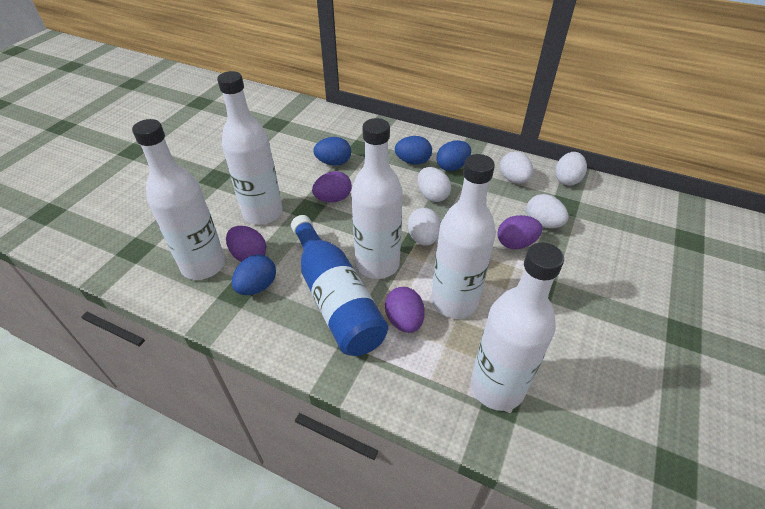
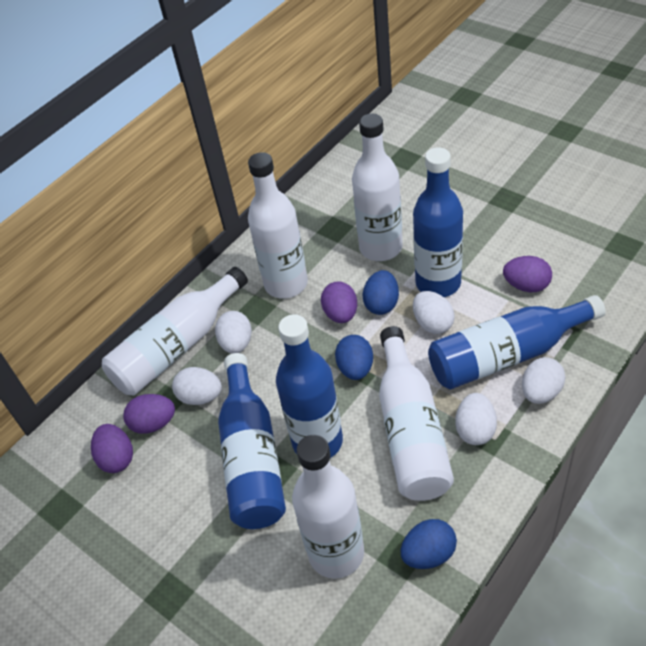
blue bottle: 1 -> 4
blue egg: 4 -> 3

